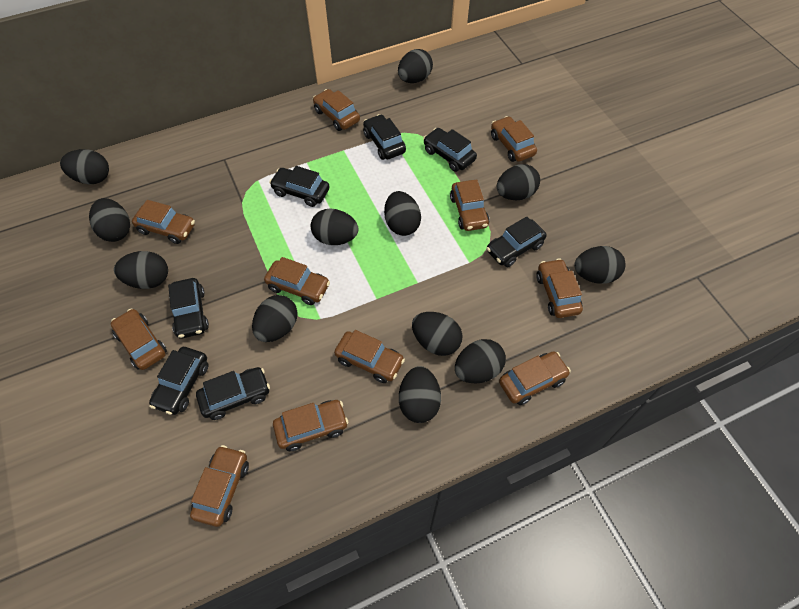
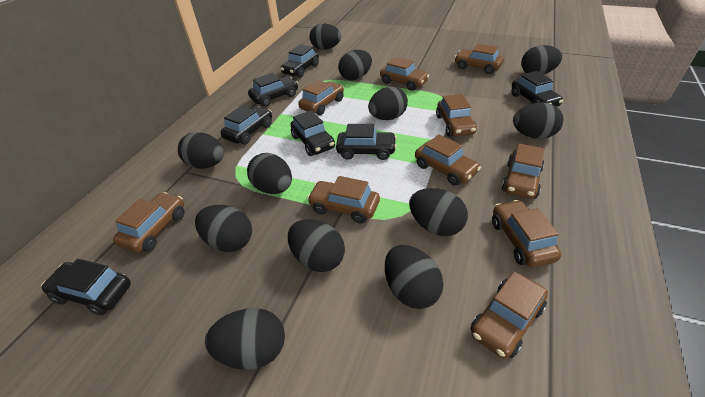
brown car: 11 -> 10

